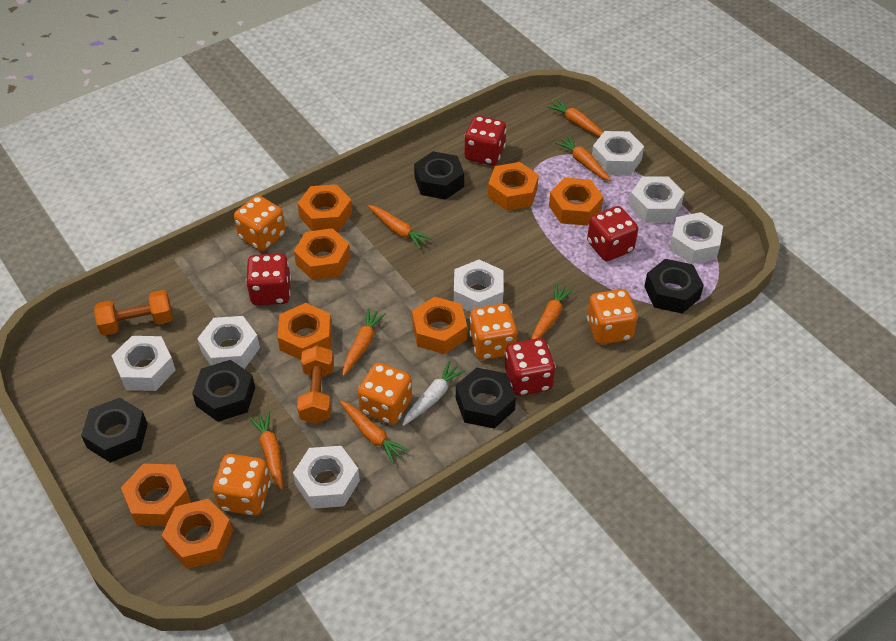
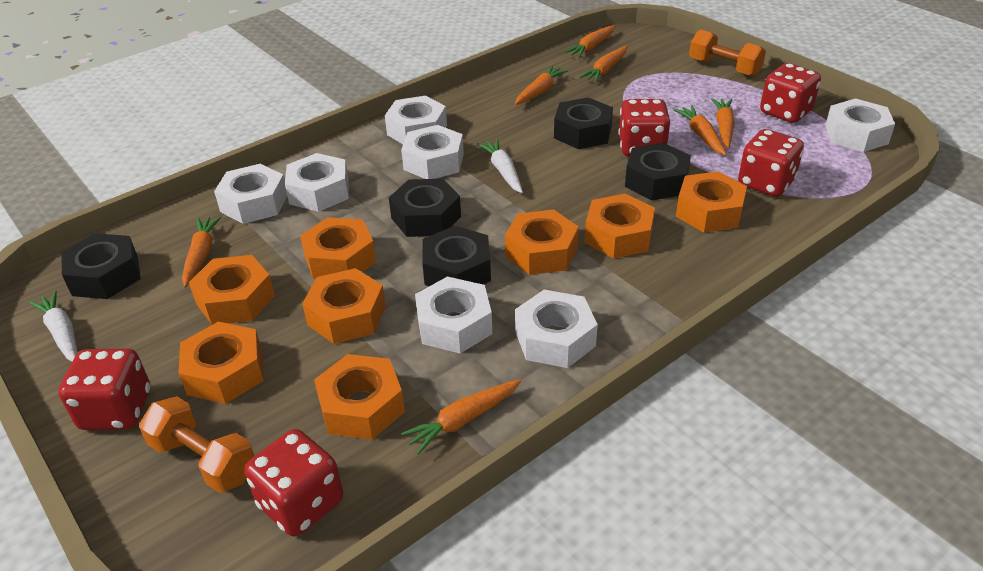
orange dice: 5 -> 0
red dice: 4 -> 5
white carrot: 1 -> 2

